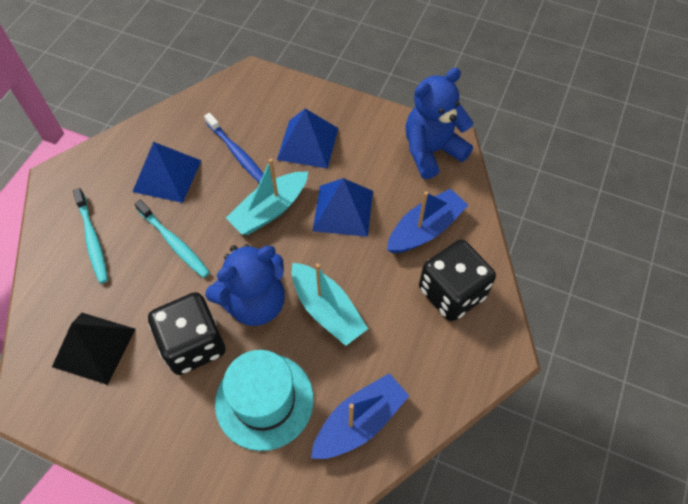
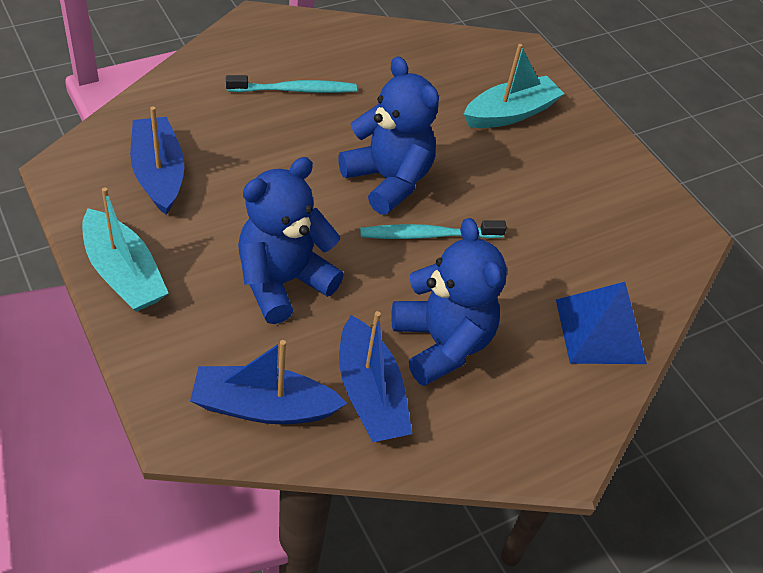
black dice: 2 -> 0
black pyramid: 1 -> 0
blue boat: 2 -> 3
blue pyramid: 3 -> 1
blue teddy bear: 2 -> 3
blue toothbrush: 1 -> 0
turquoise hat: 1 -> 0

